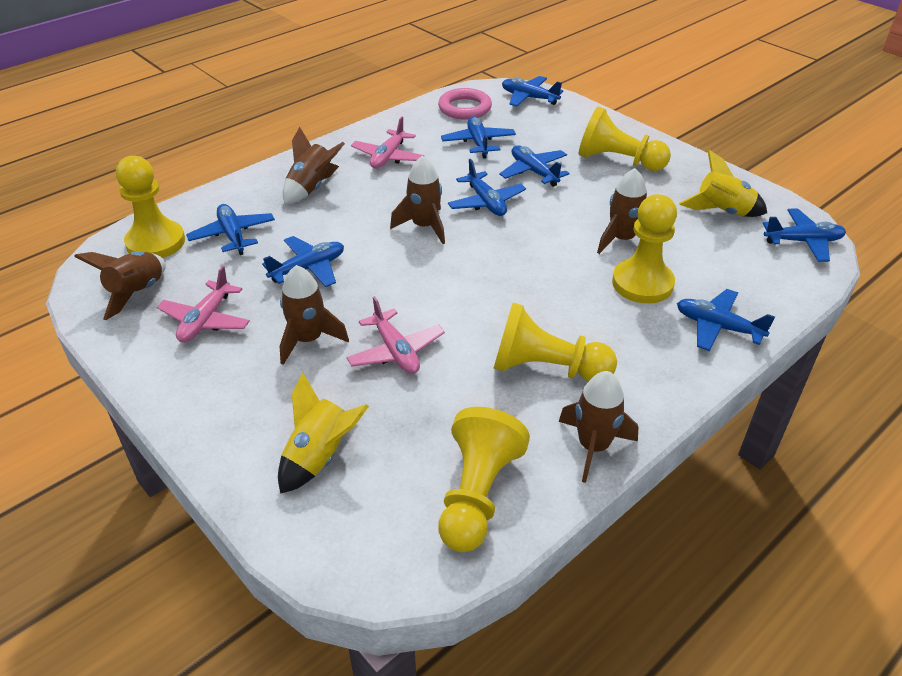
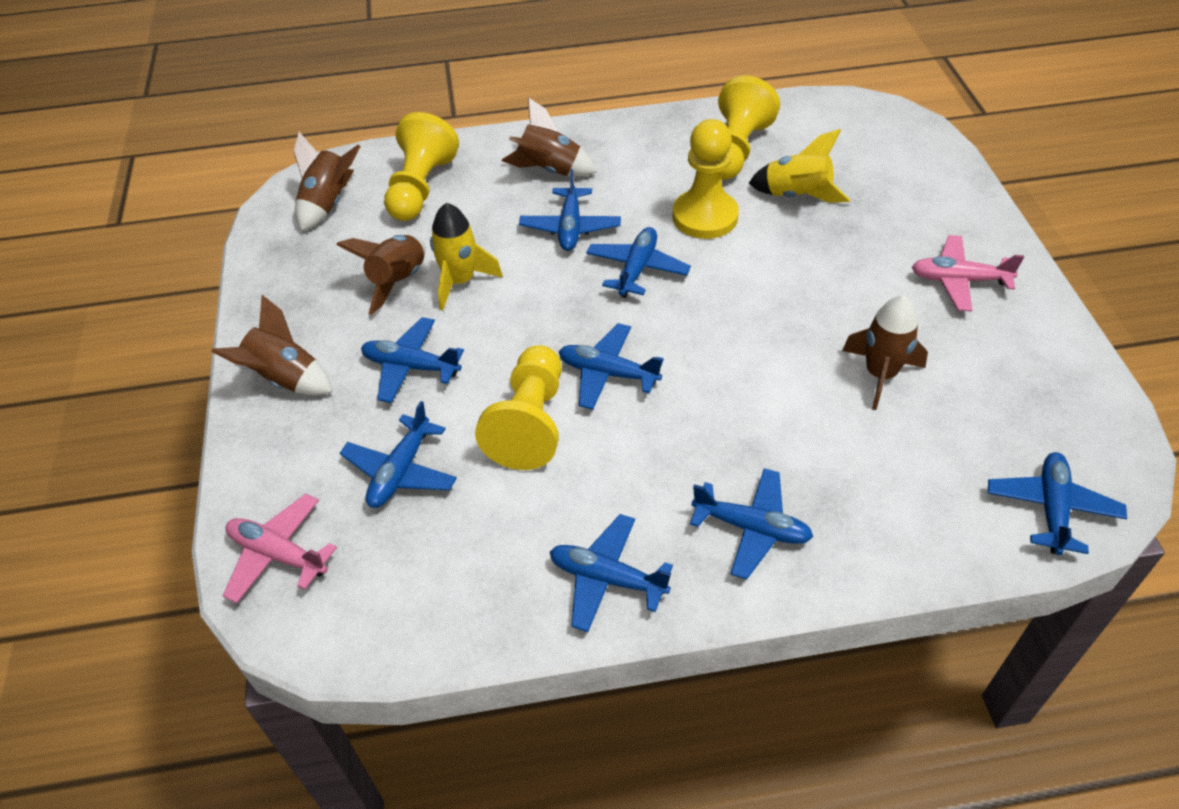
brown rocket: 6 -> 5
pink plane: 3 -> 2
pink ring: 1 -> 0
yellow pawn: 5 -> 4

